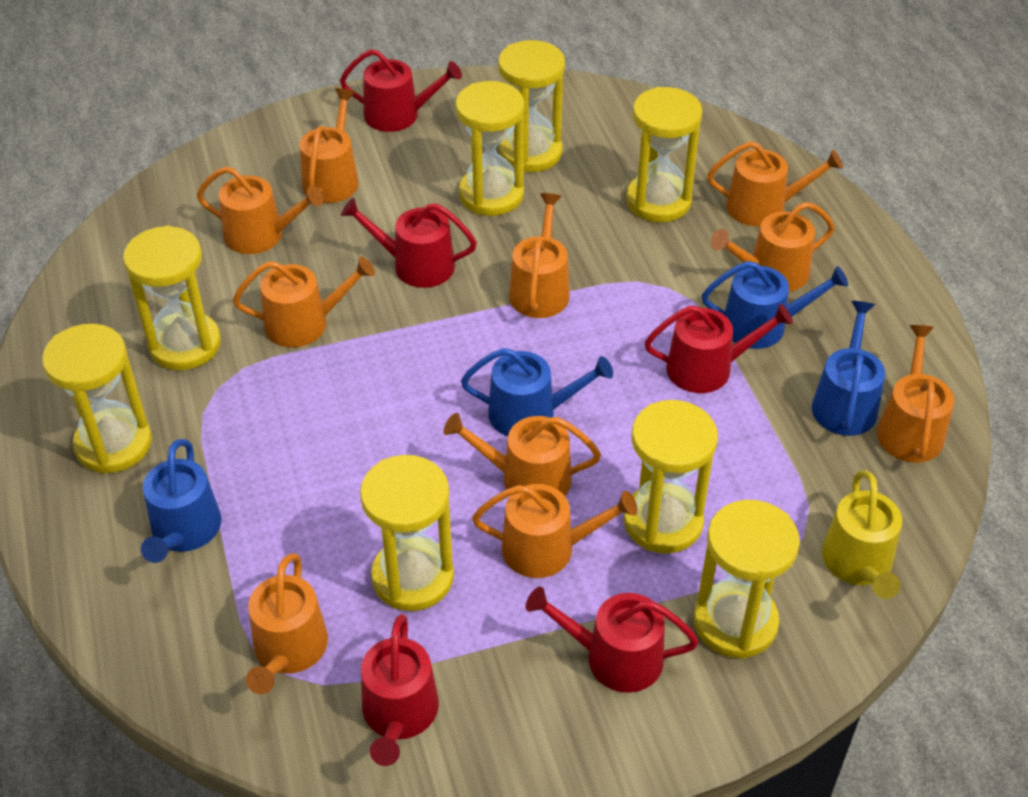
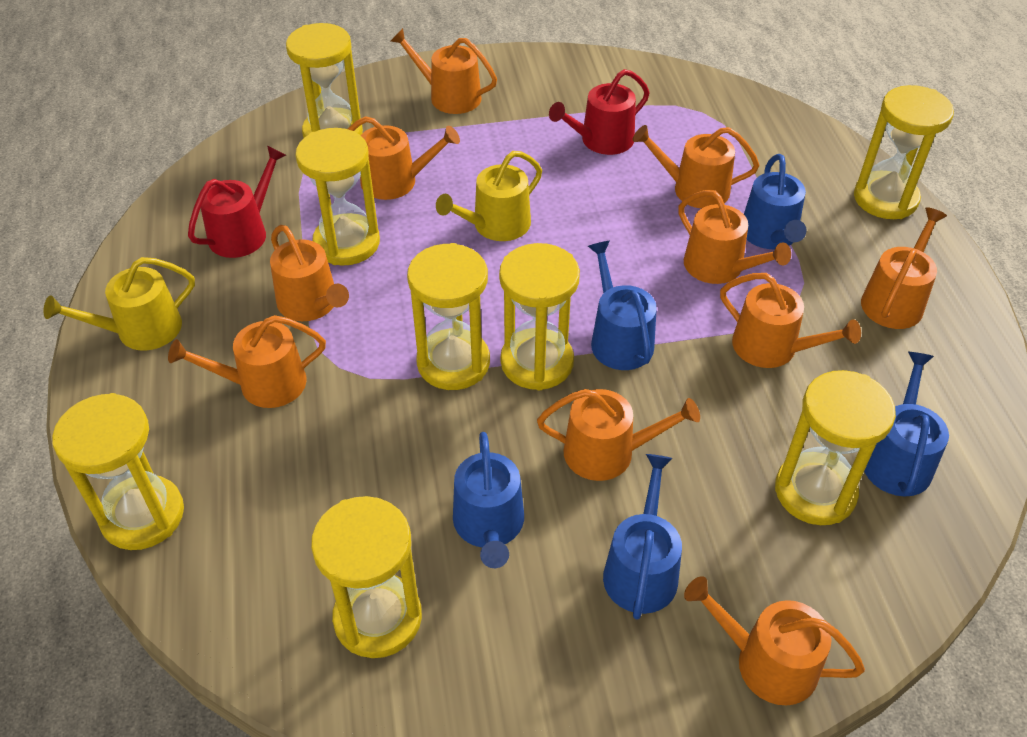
blue watering can: 4 -> 5
red watering can: 5 -> 2
yellow watering can: 1 -> 2

